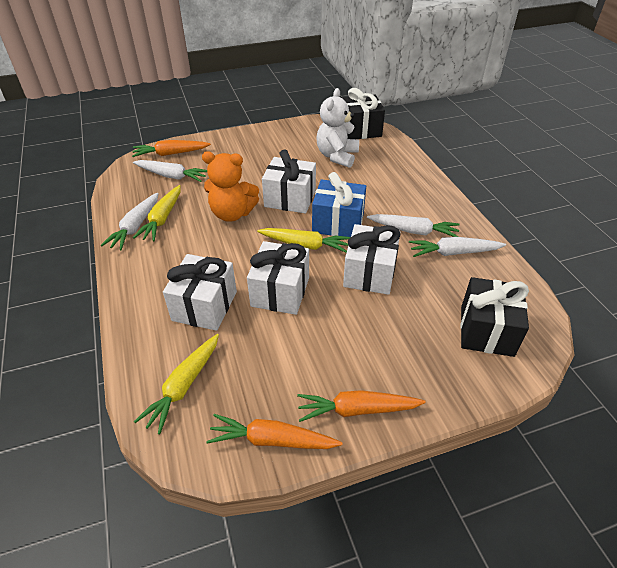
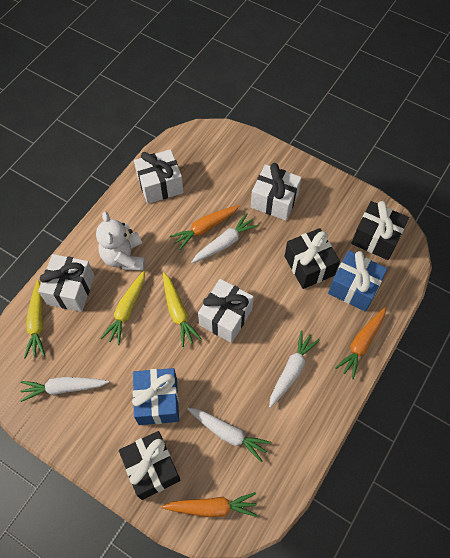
black gift: 2 -> 3
blue gift: 1 -> 2
orange teddy bear: 1 -> 0

